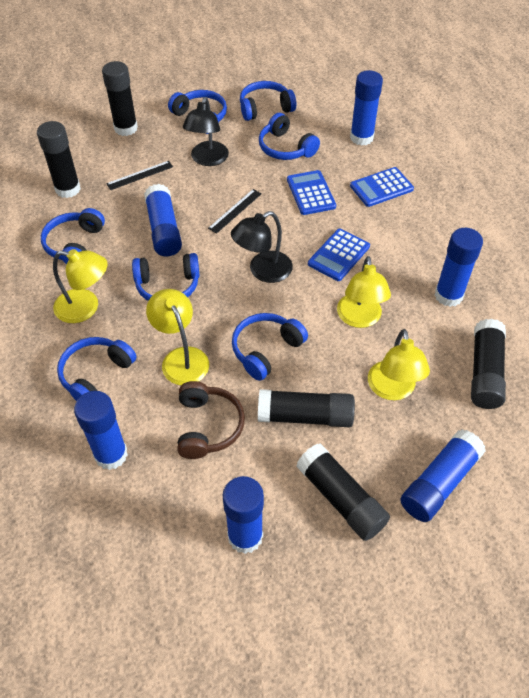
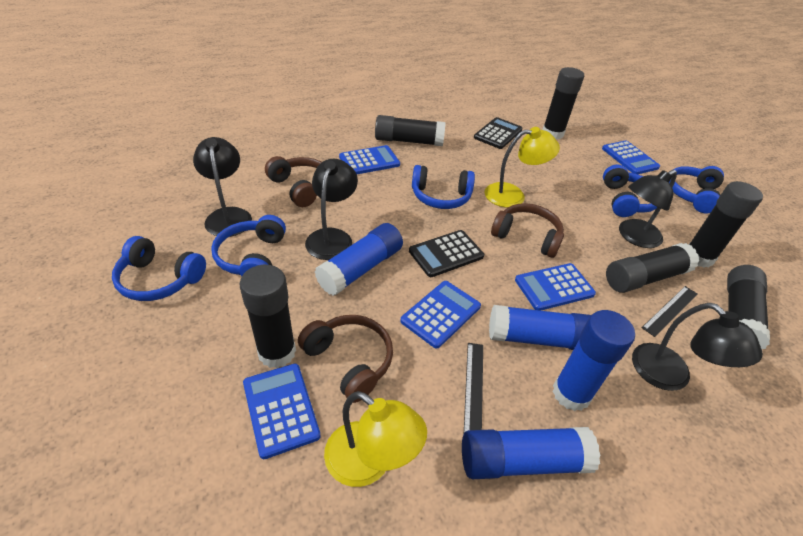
black calculator: 0 -> 2
black glue stick: 5 -> 6
black lamp: 2 -> 4
blue calculator: 3 -> 5
blue glue stick: 6 -> 4
blue headphones: 7 -> 5
brown headphones: 1 -> 3
yellow lamp: 4 -> 2

